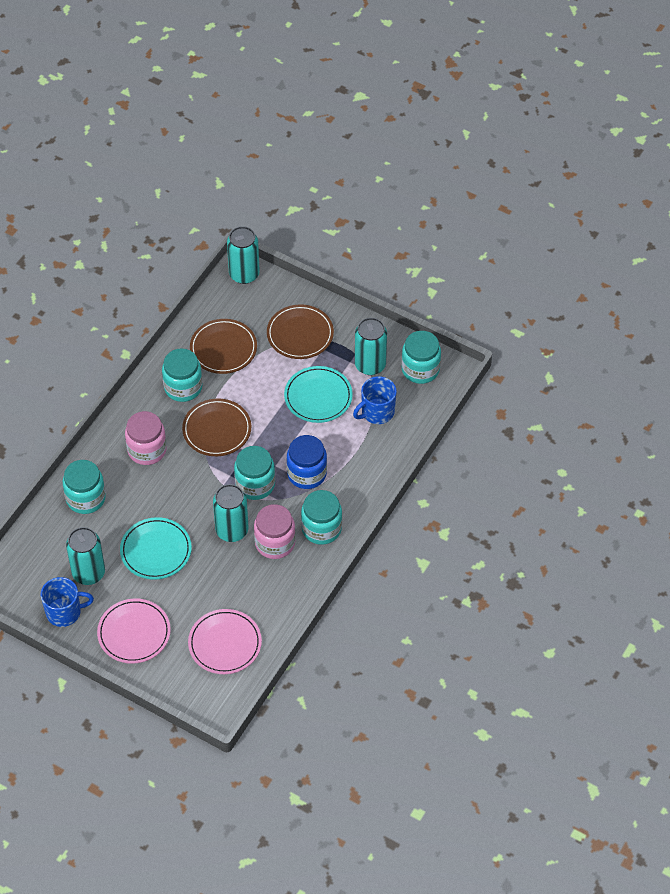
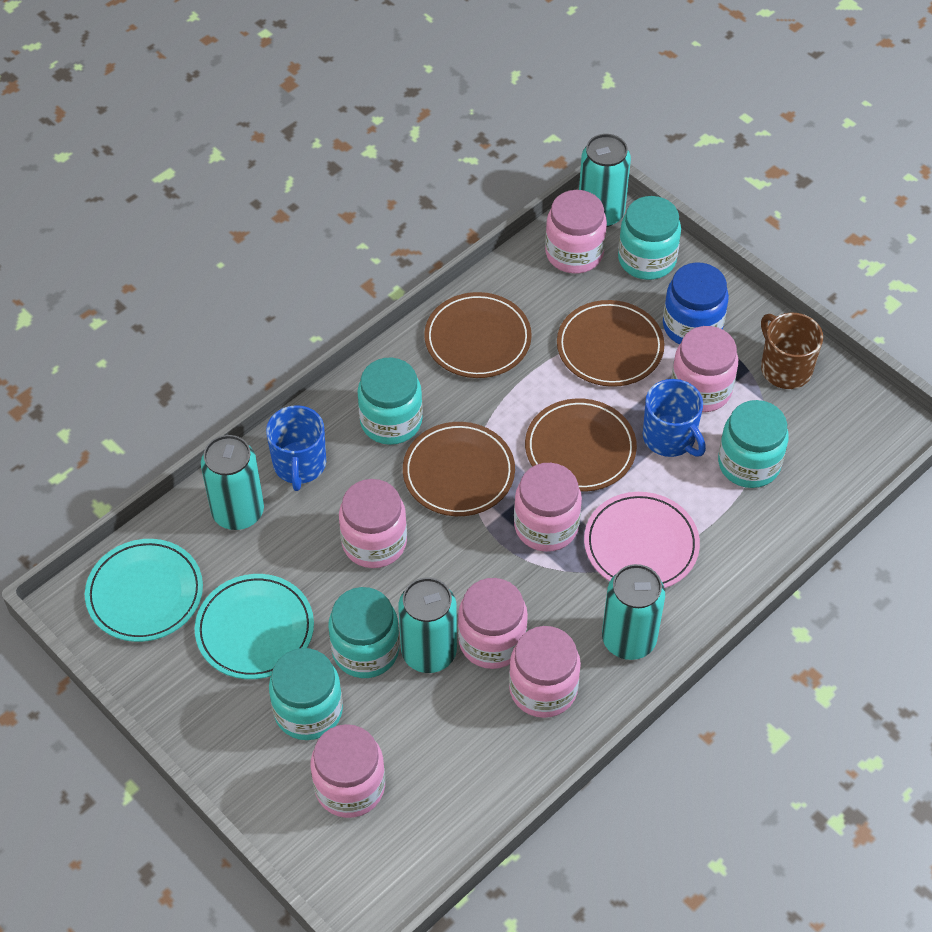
brown mug: 0 -> 1
brown plate: 3 -> 4
pink jar: 2 -> 7
pink plate: 2 -> 1

